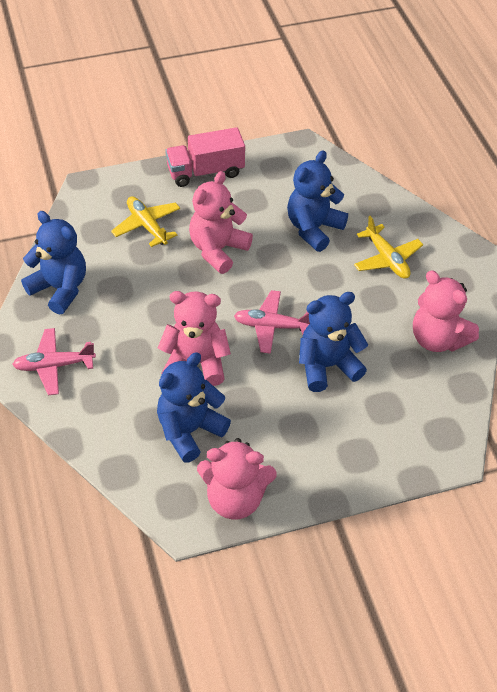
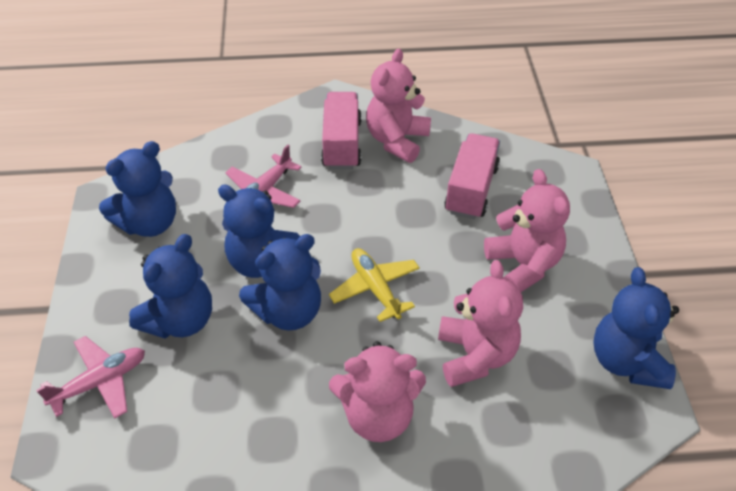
blue teddy bear: 4 -> 5
pink truck: 1 -> 2
yellow plane: 2 -> 1

